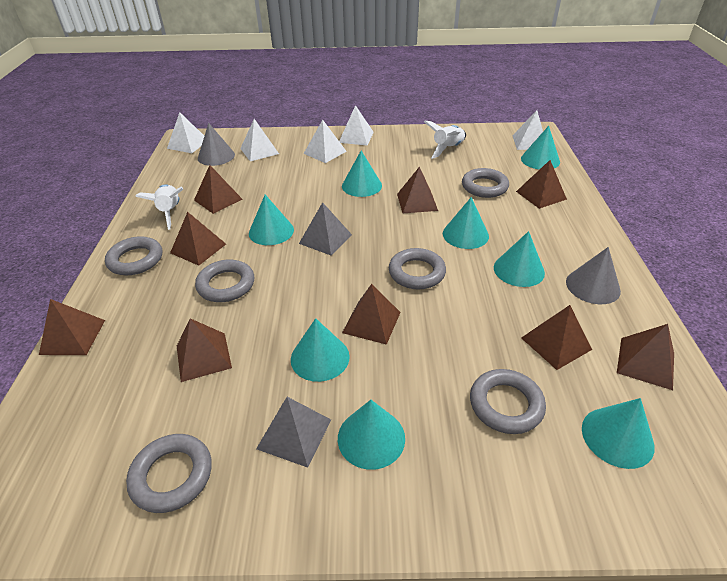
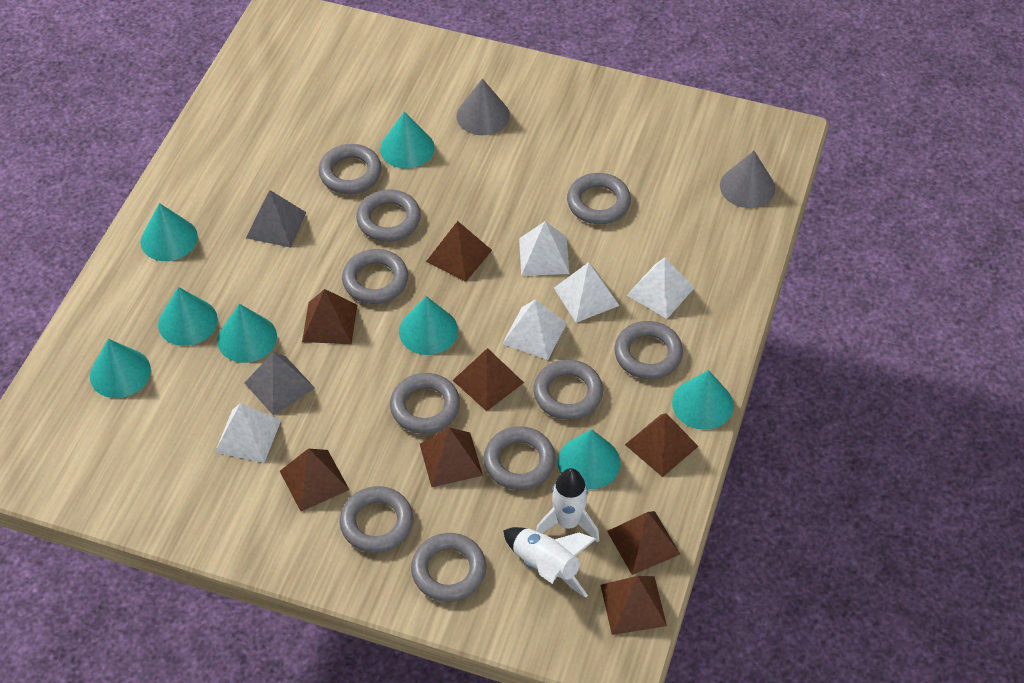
brown pyramid: 9 -> 8
grey ring: 6 -> 10

